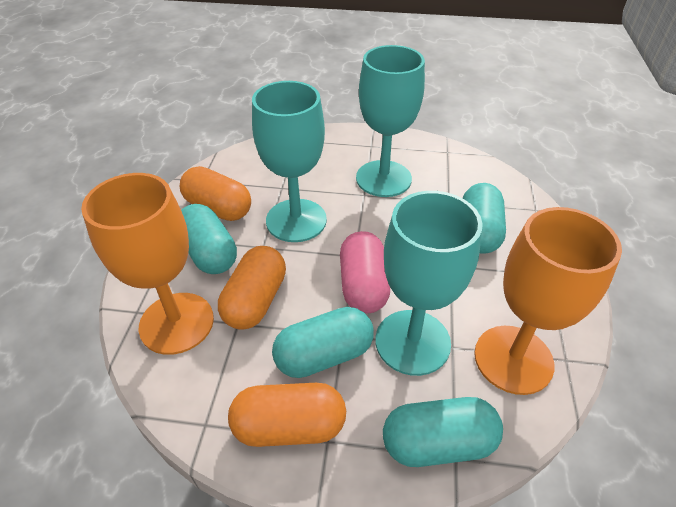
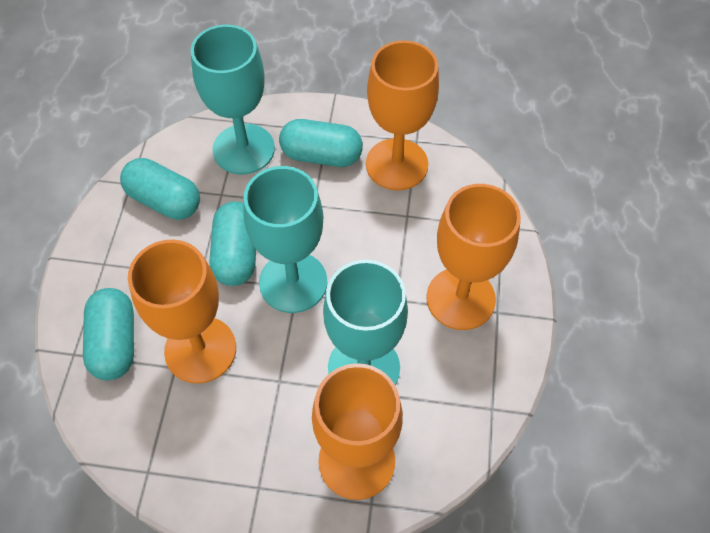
orange capsule: 3 -> 0
orange goblet: 2 -> 4
pink capsule: 1 -> 0

